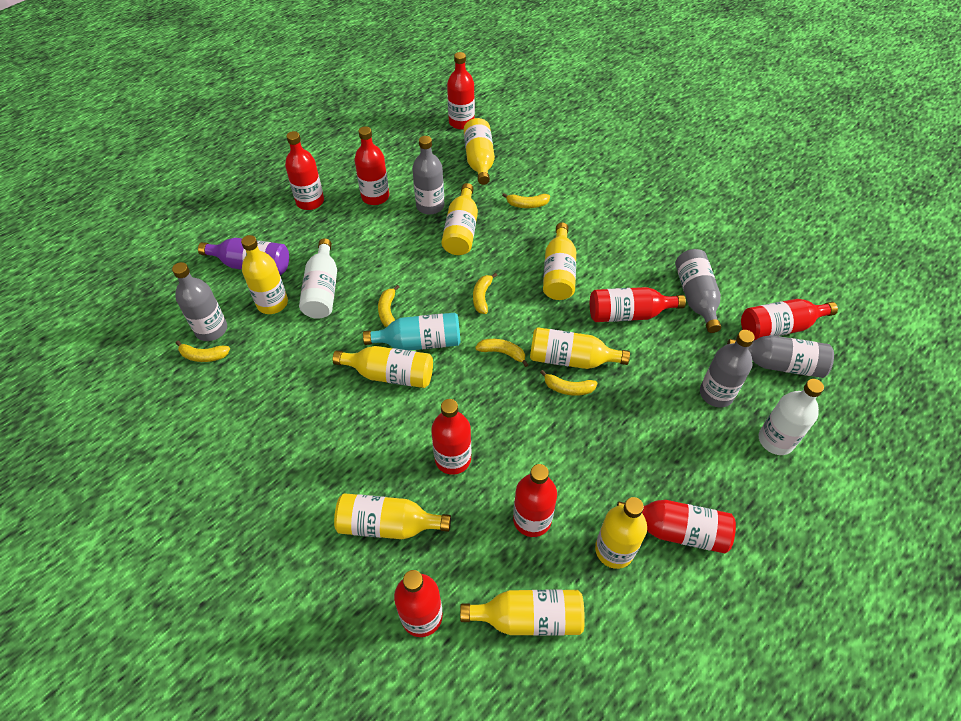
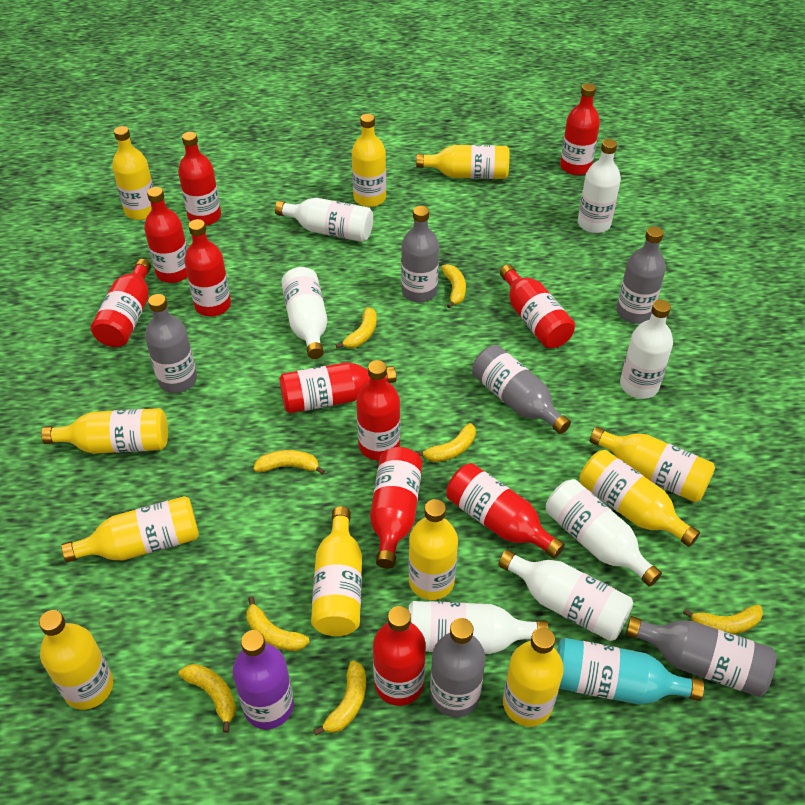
grey bottle: 5 -> 6
red bottle: 9 -> 11
white bottle: 2 -> 7
yellow banana: 6 -> 8
yellow bottle: 9 -> 11

